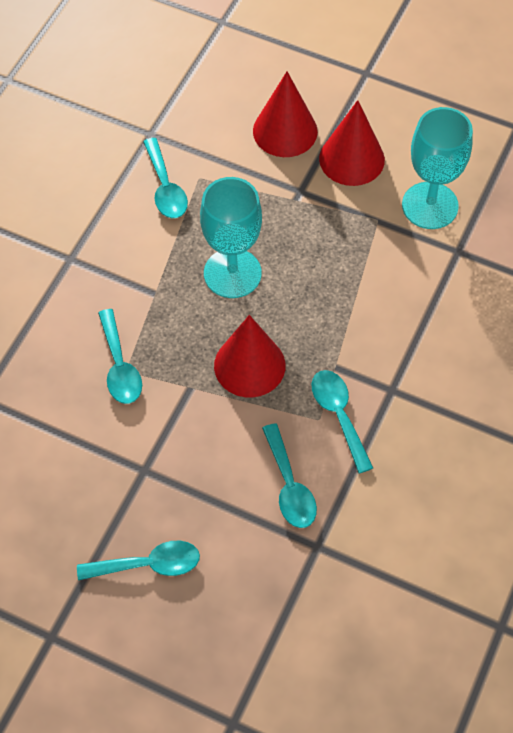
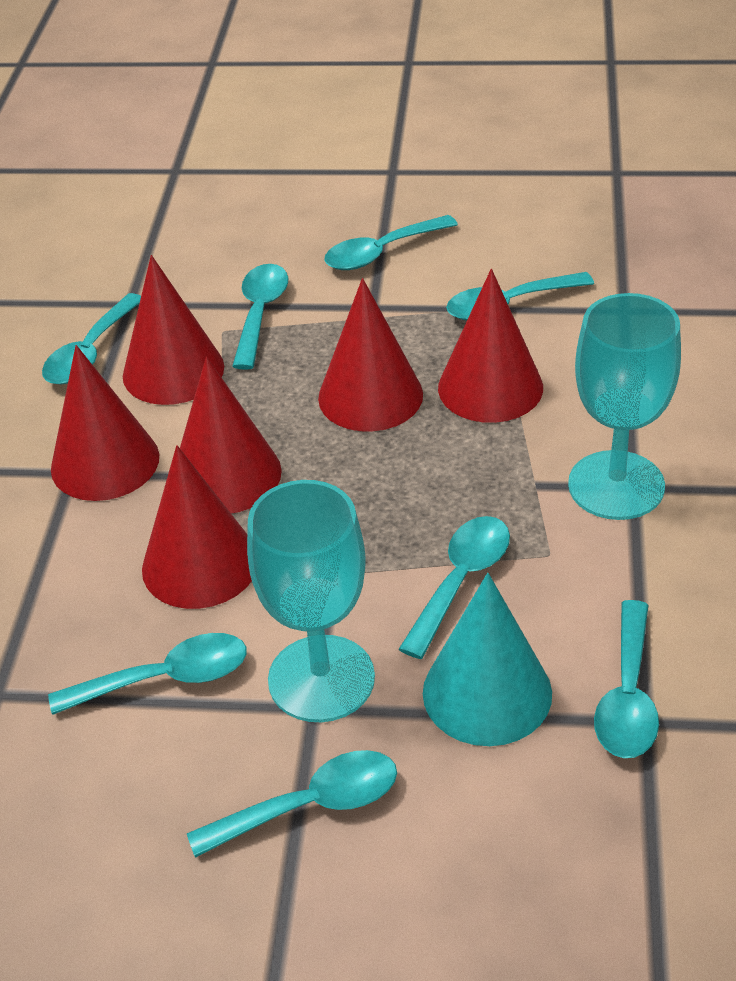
red cone: 3 -> 6
turquoise cone: 0 -> 1
turquoise spoon: 5 -> 8

